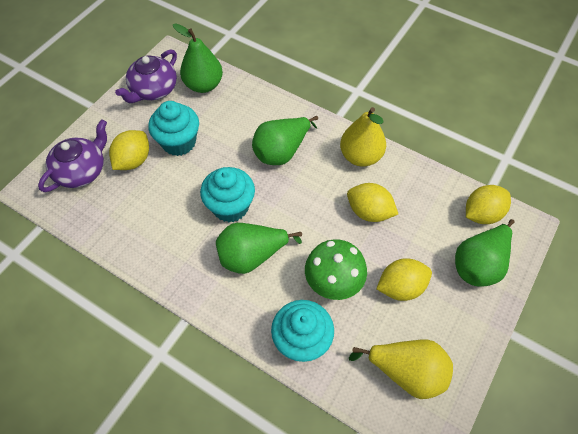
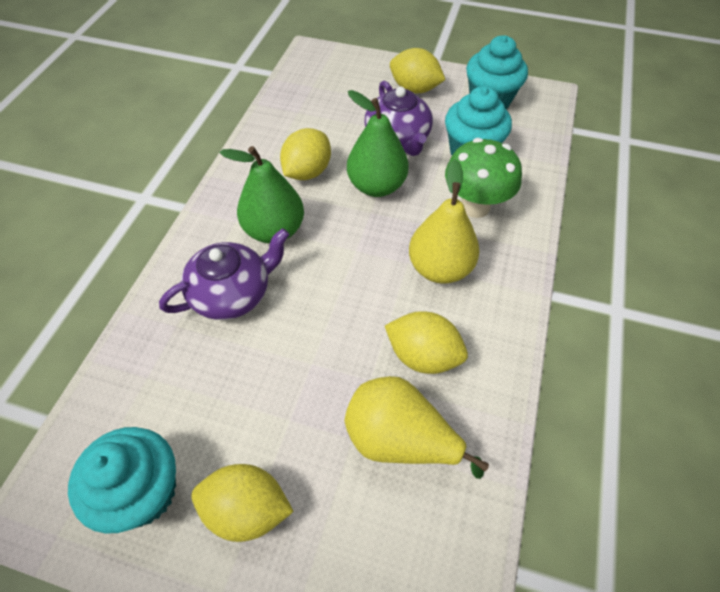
green pear: 4 -> 2

